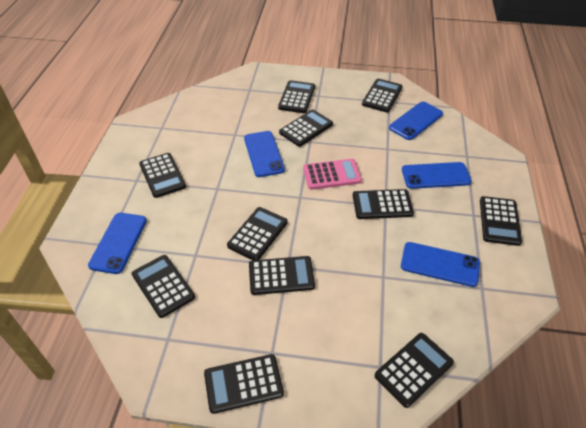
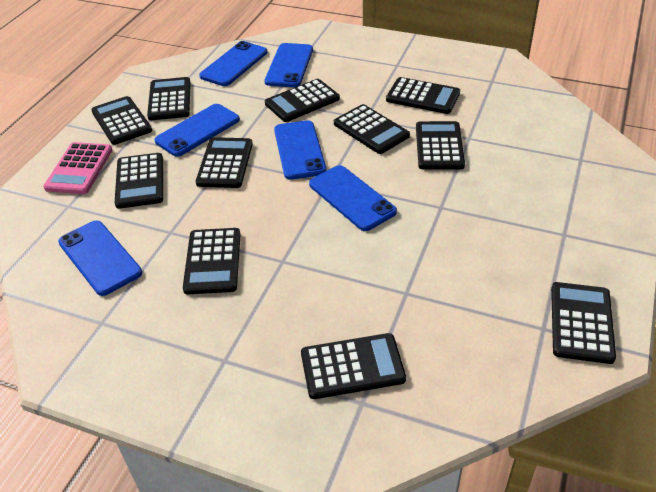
blue phone: 5 -> 6

